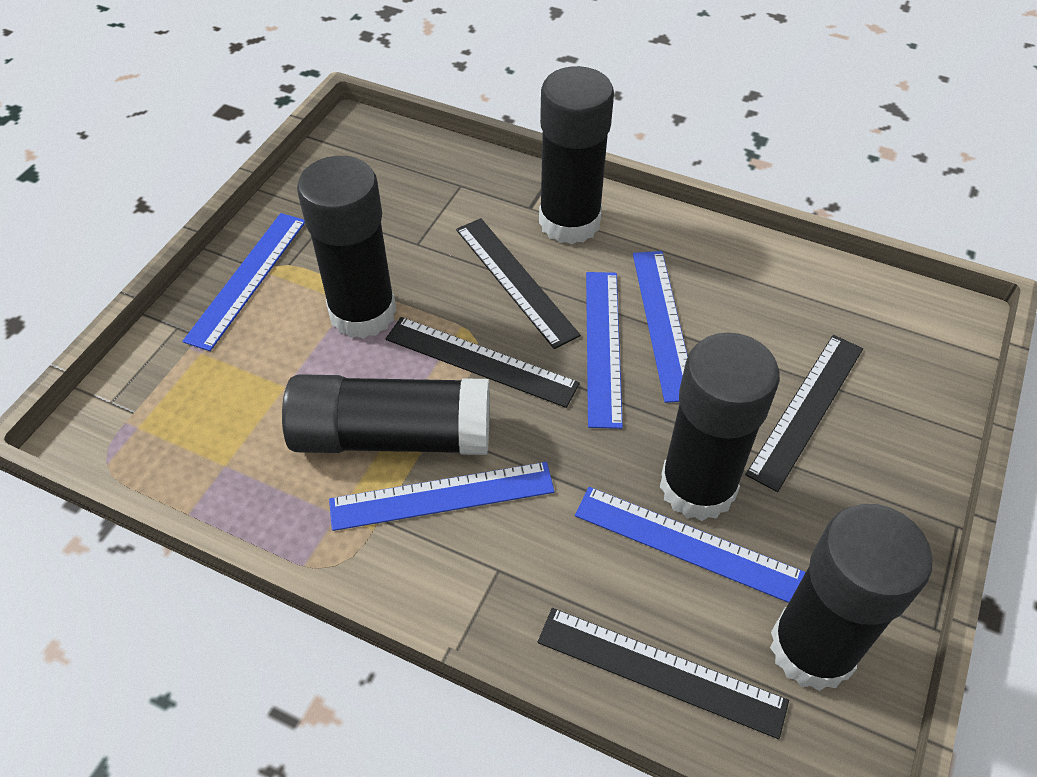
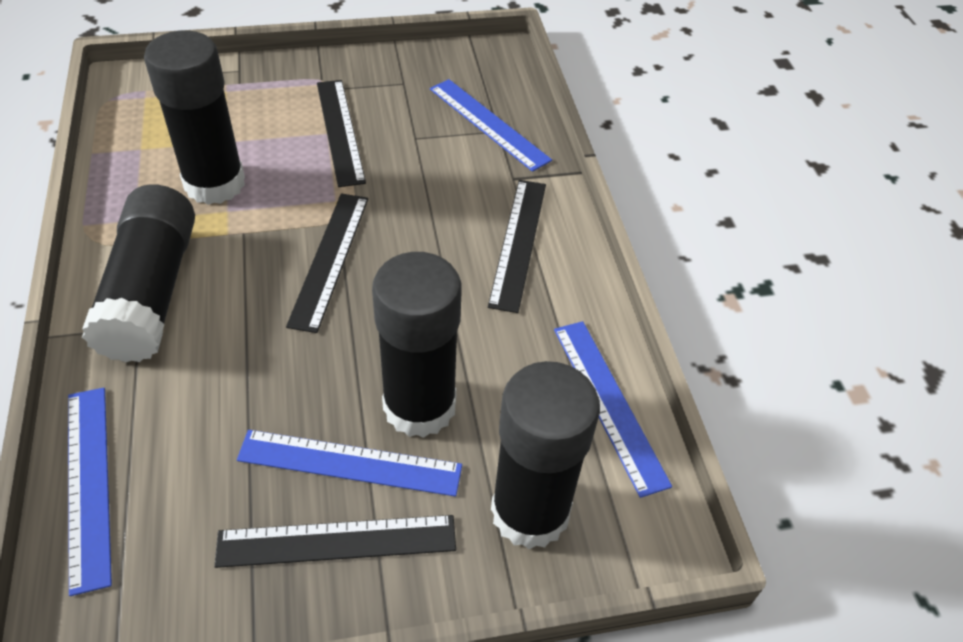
black glue stick: 5 -> 4
blue ruler: 5 -> 4

